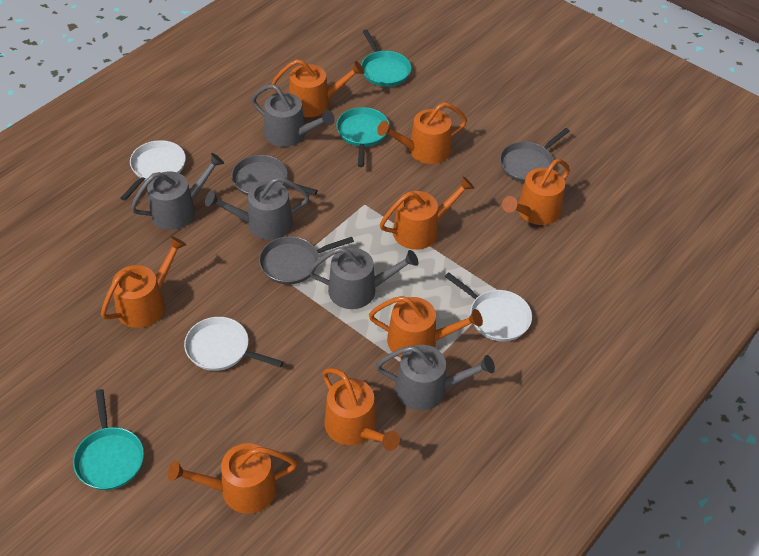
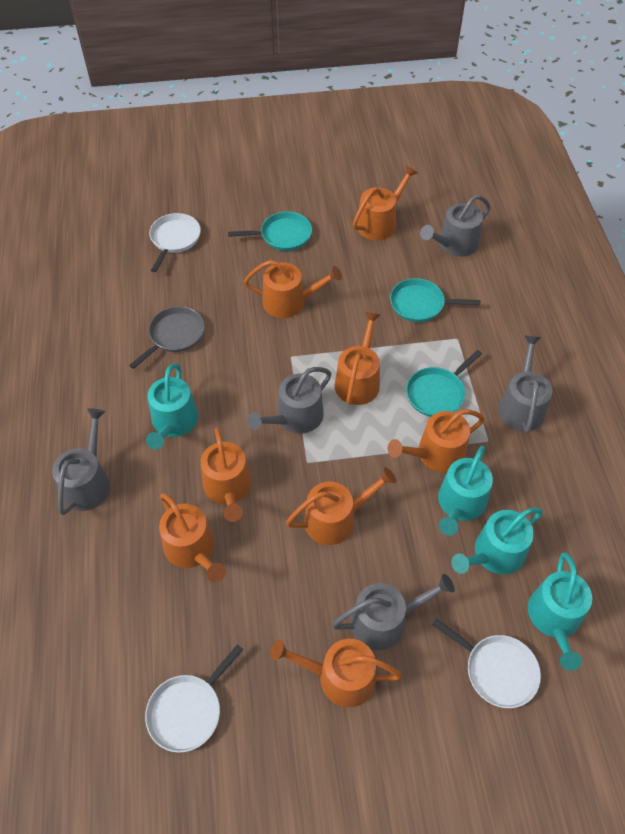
grey pan: 3 -> 1
turquoise watering can: 0 -> 4

